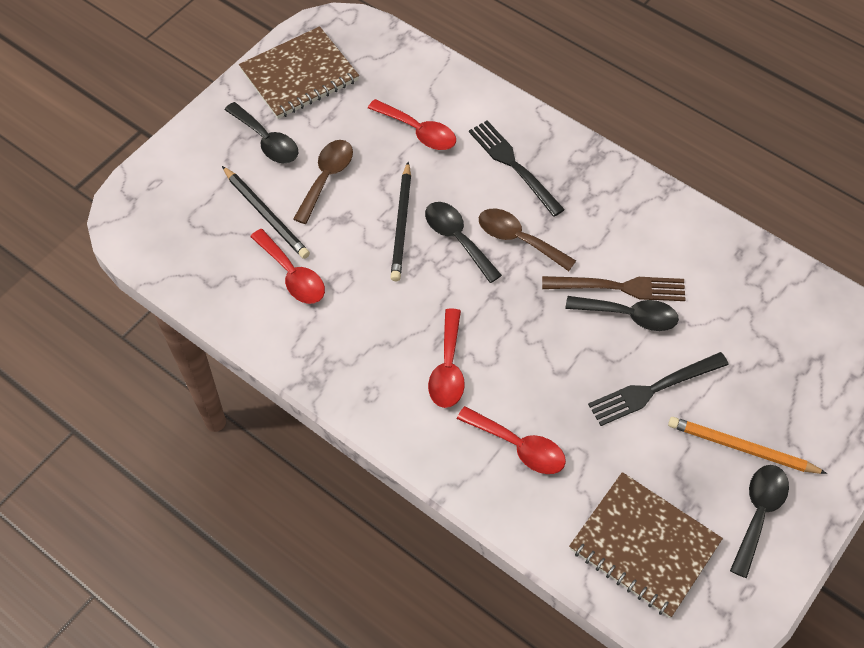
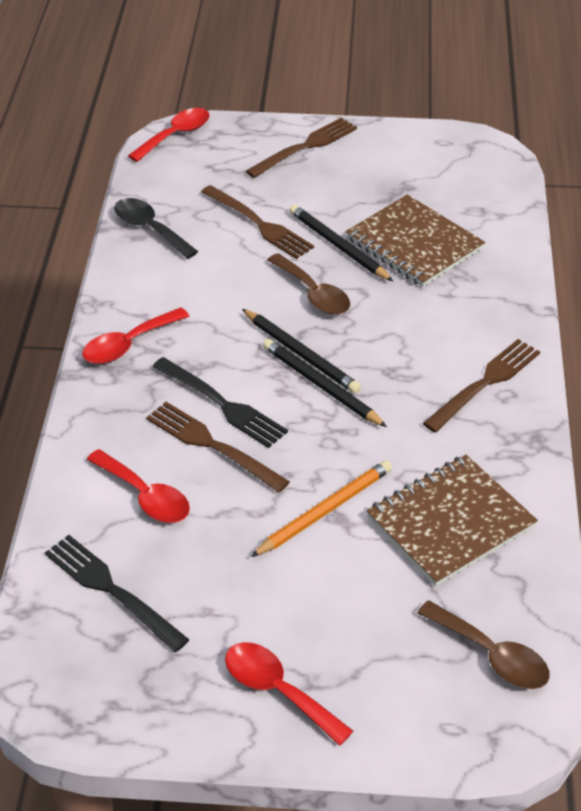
black pencil: 2 -> 3
black spoon: 4 -> 1
brown fork: 1 -> 4

